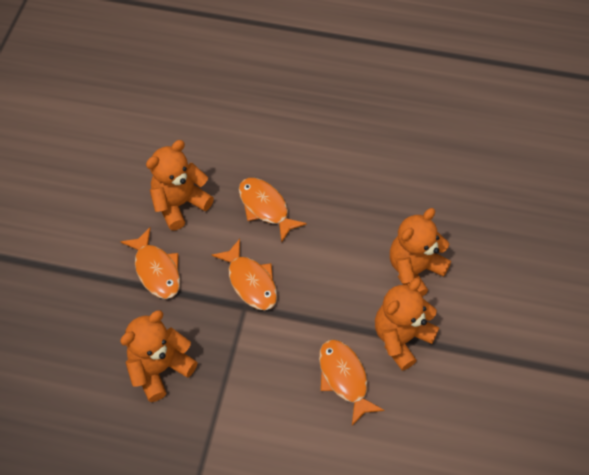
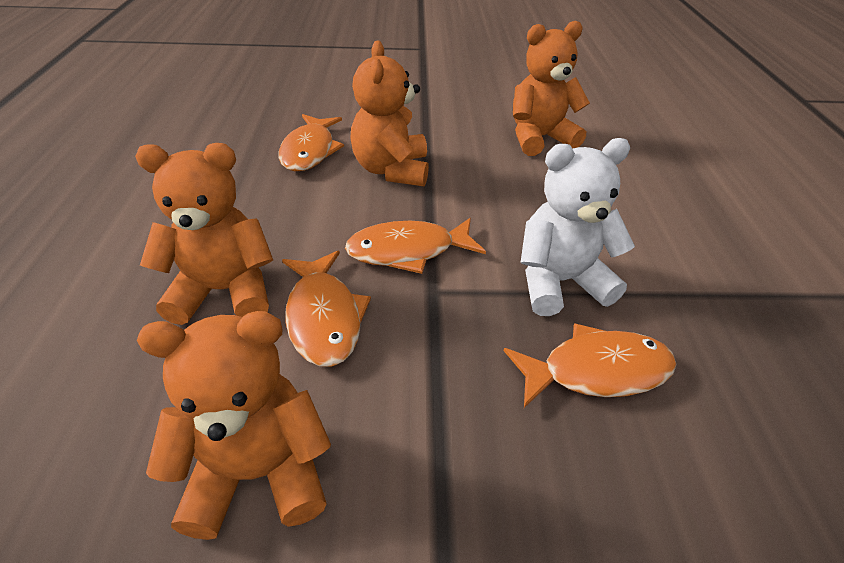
white teddy bear: 0 -> 1

